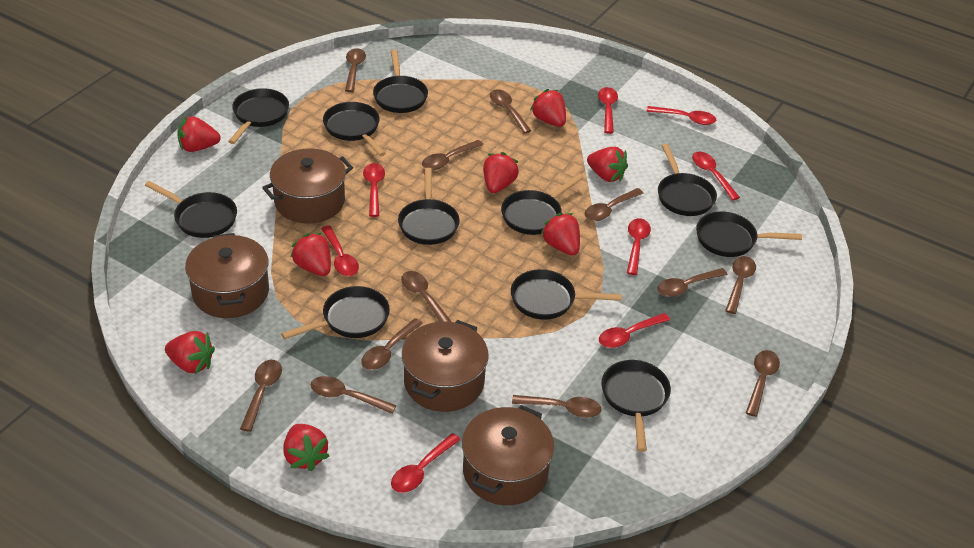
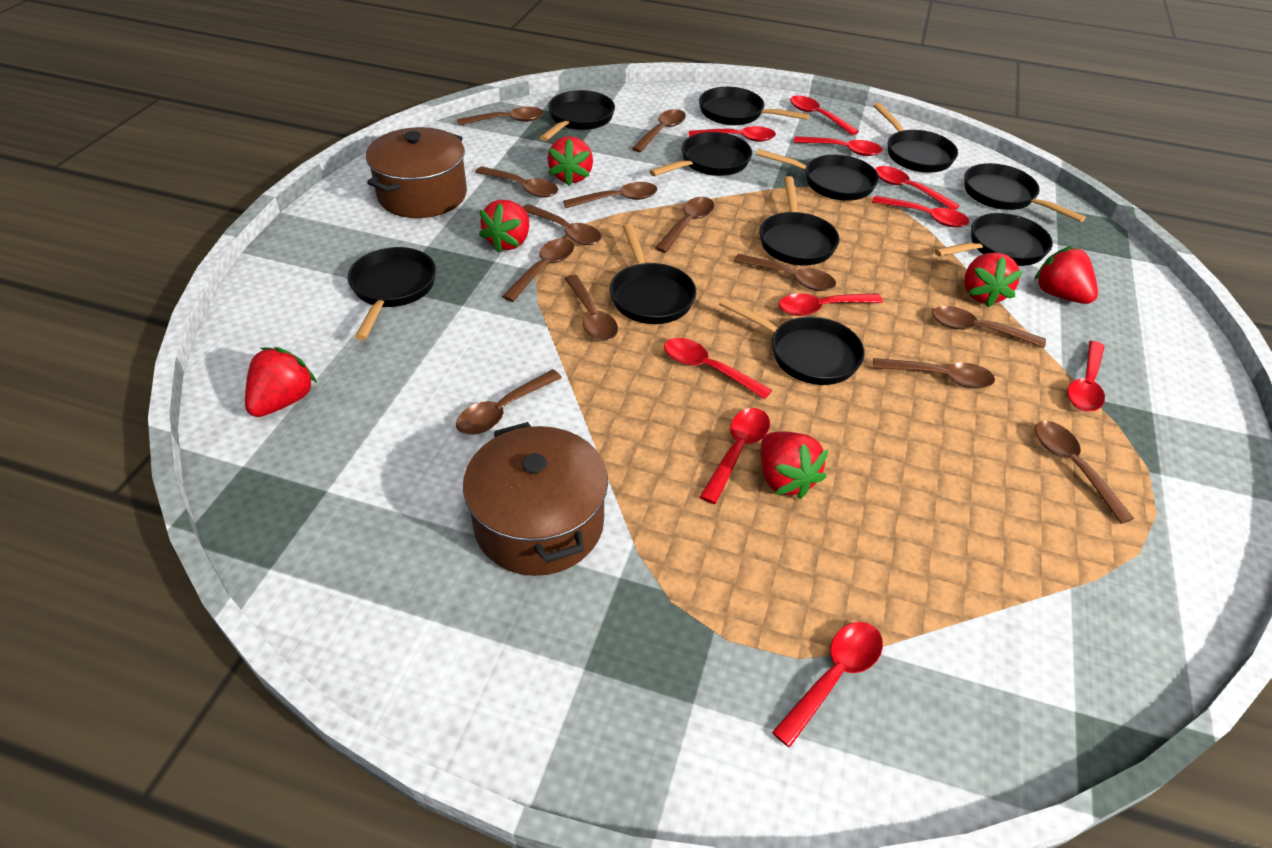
brown pot: 4 -> 2
brown spoon: 12 -> 13
red spoon: 8 -> 10
red strawberry: 8 -> 6

